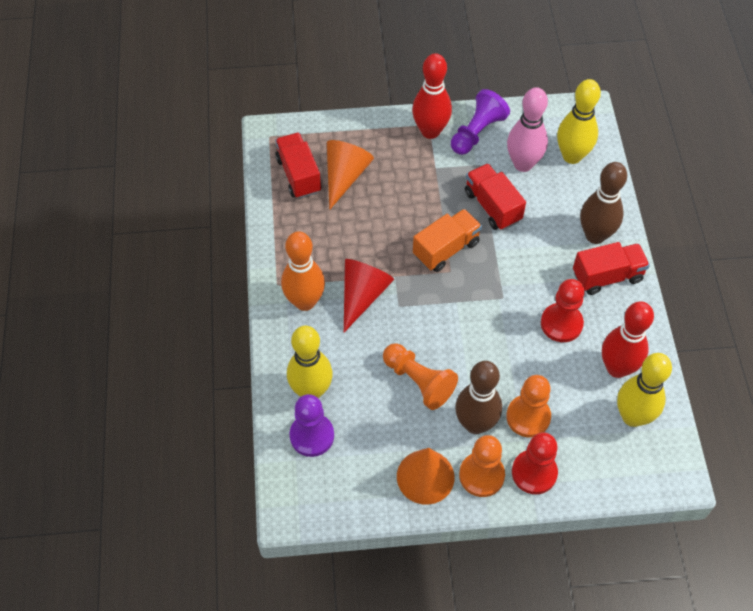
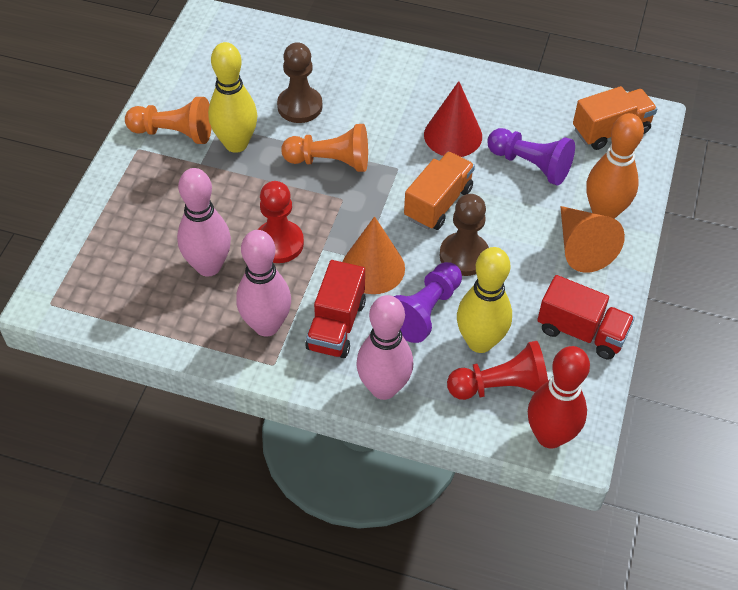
brown bowling pin: 2 -> 0
brown pawn: 0 -> 2
orange pawn: 3 -> 2
orange truck: 1 -> 2
pink bowling pin: 1 -> 3
red bowling pin: 2 -> 1
red truck: 3 -> 2
yellow bowling pin: 3 -> 2

